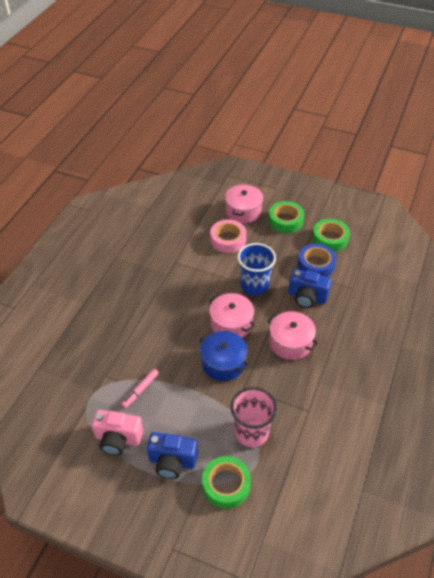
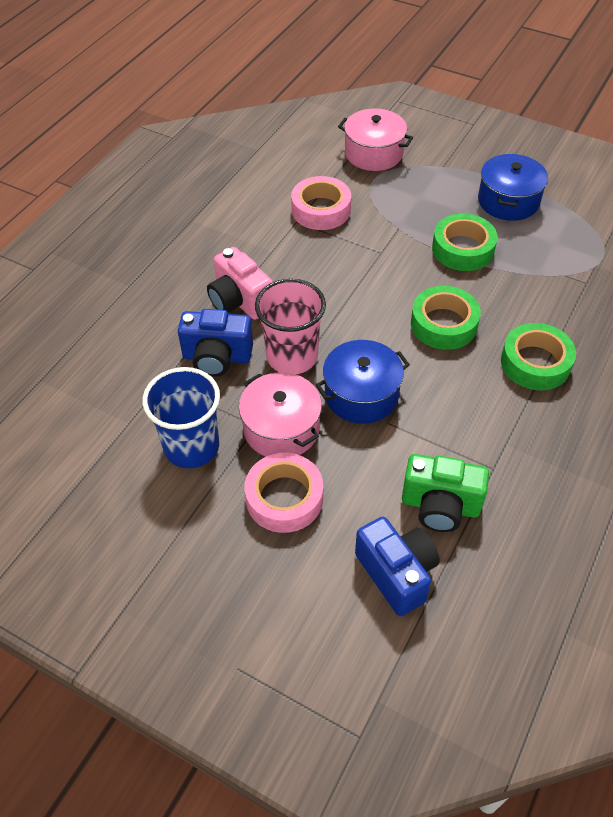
blue pot: 1 -> 2
blue tape: 1 -> 0
green camera: 0 -> 1
pink marker: 1 -> 0
pink pot: 3 -> 2
pink tape: 1 -> 2

